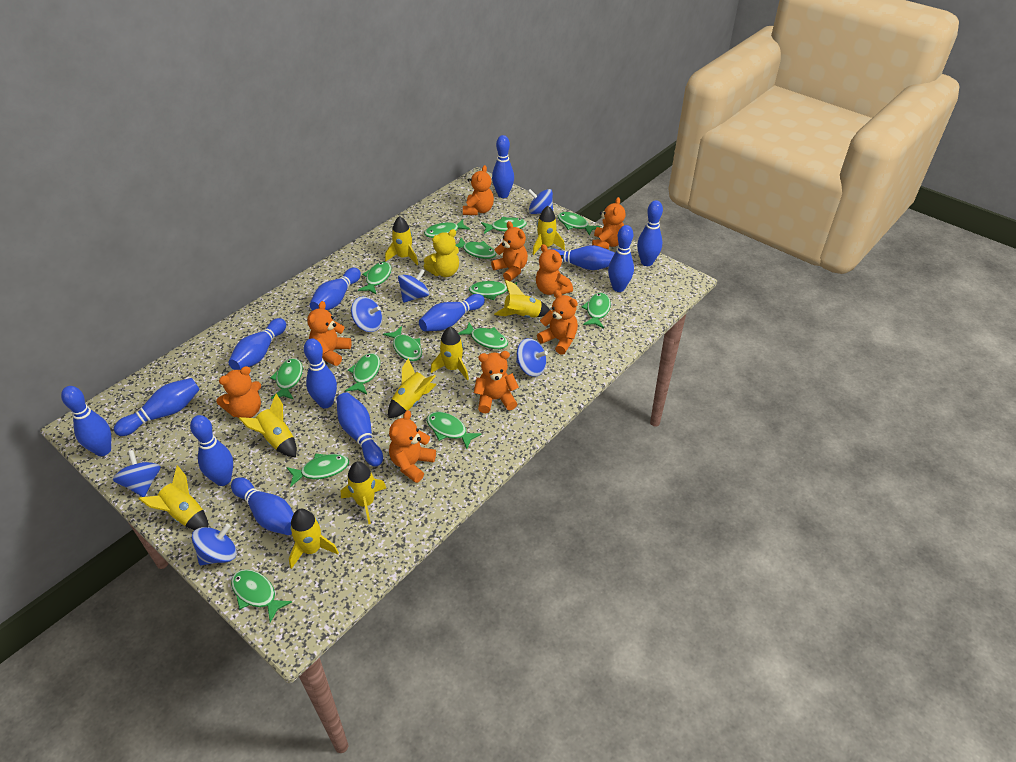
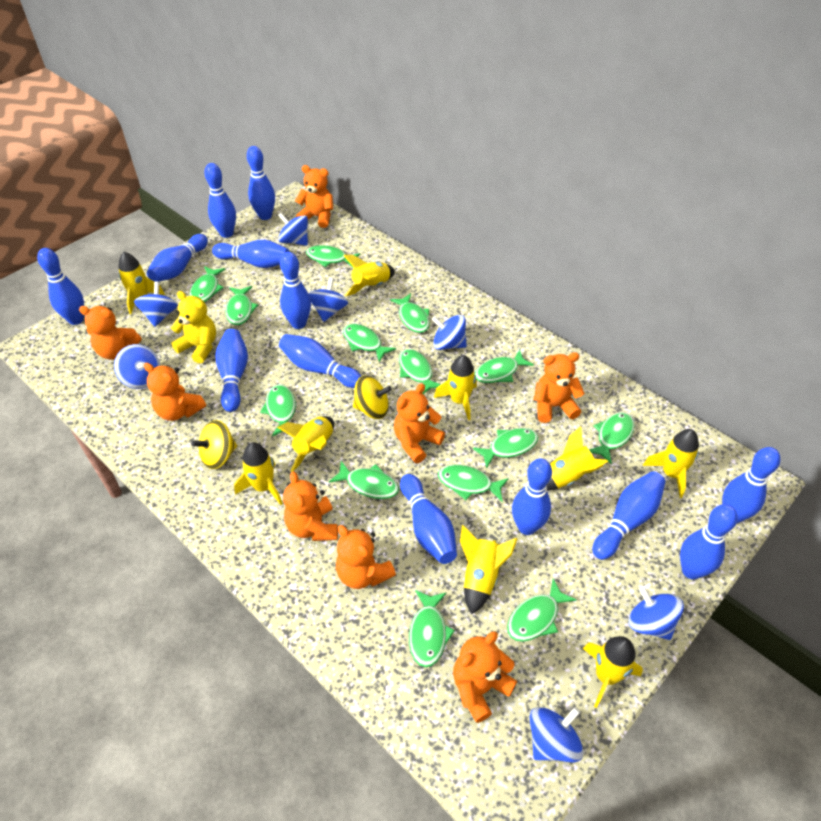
blue spinning top: 6 -> 7
orange teddy bear: 9 -> 8
yellow spinning top: 0 -> 2

